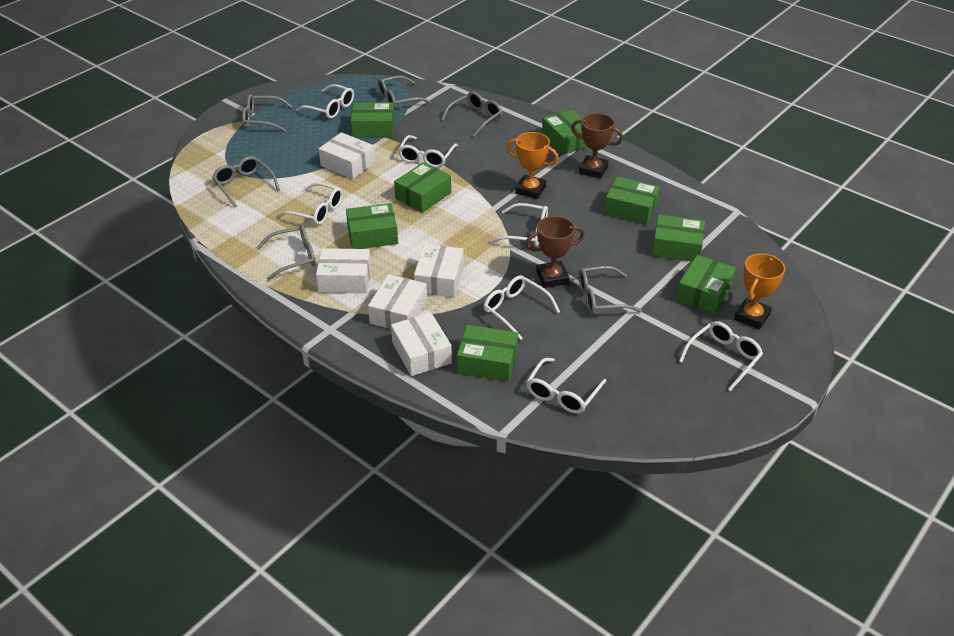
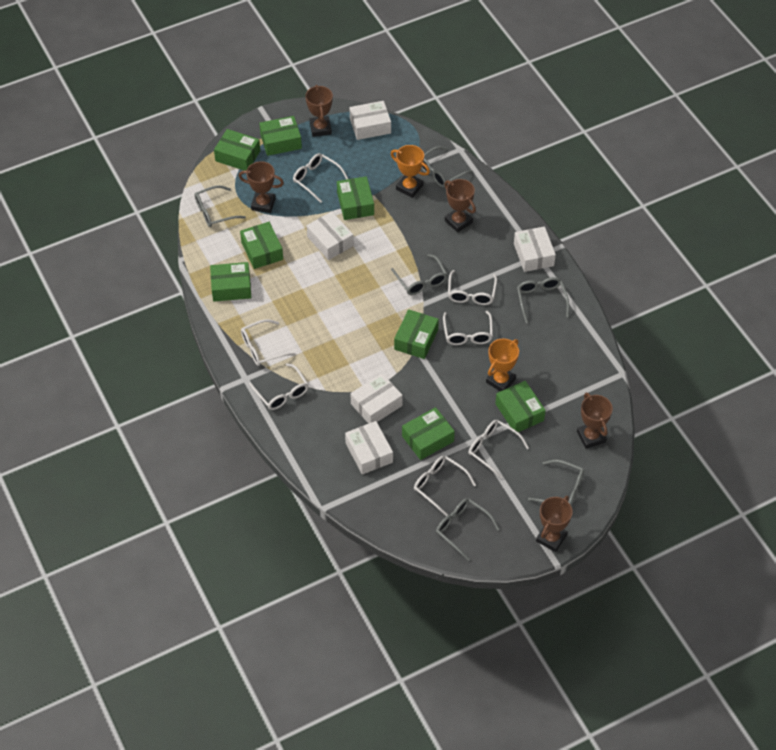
brown trophy: 2 -> 5

